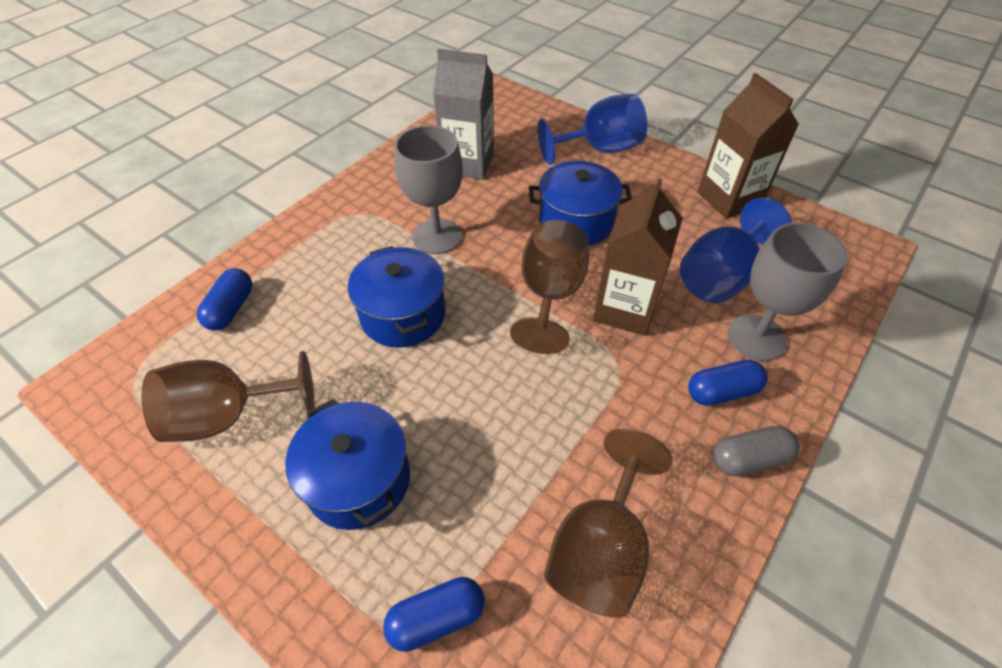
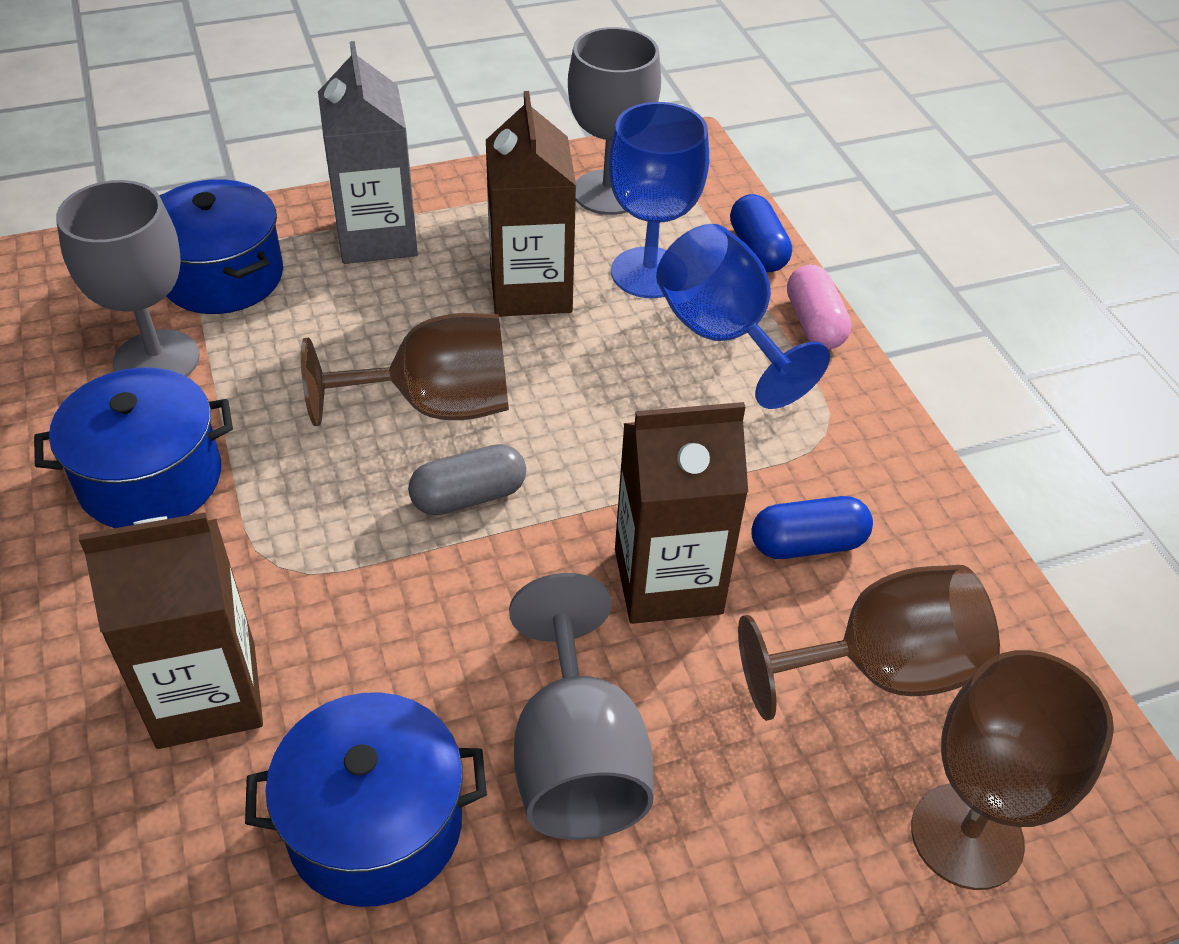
blue capsule: 3 -> 2
brown carton: 2 -> 3
grey goblet: 2 -> 3
pink capsule: 0 -> 1

